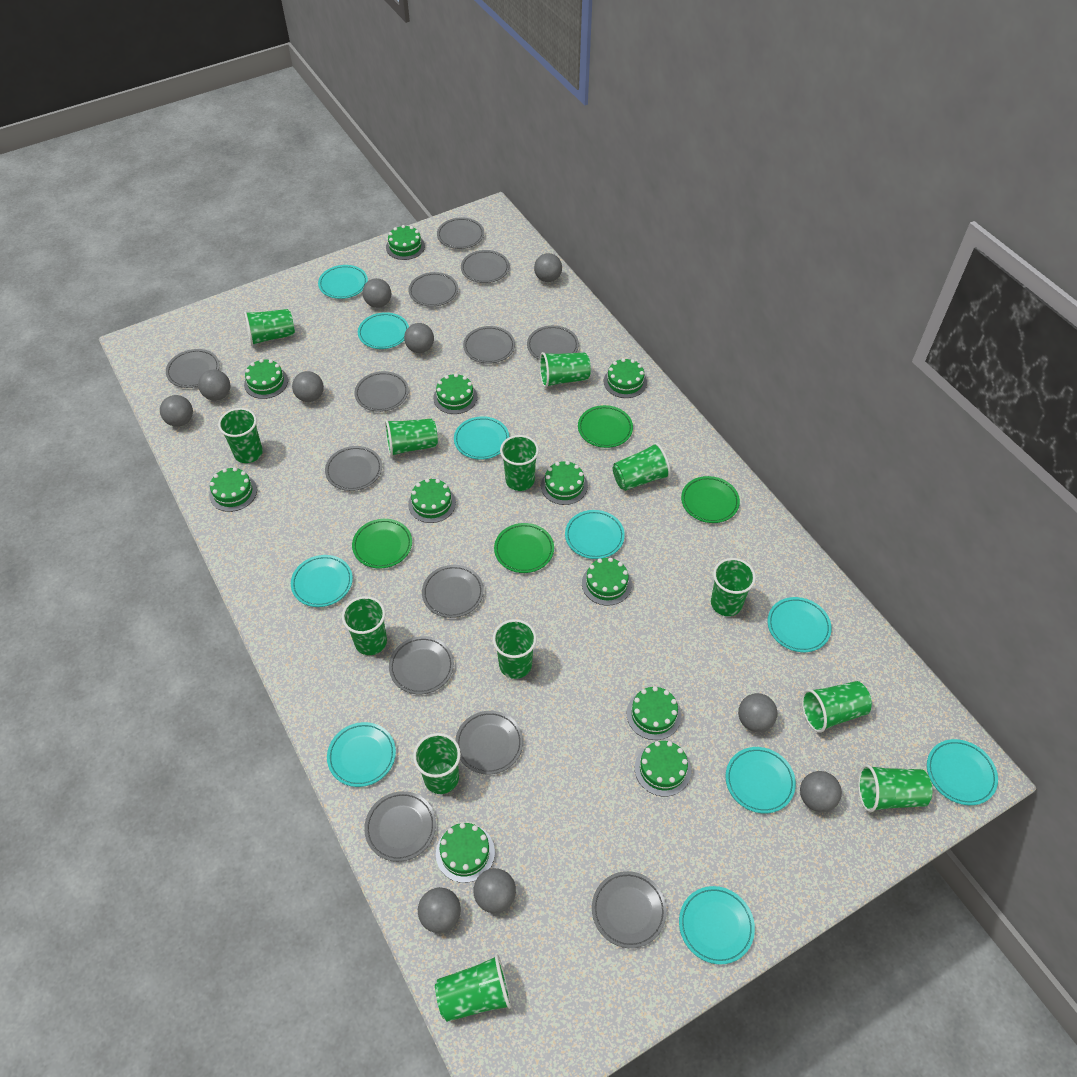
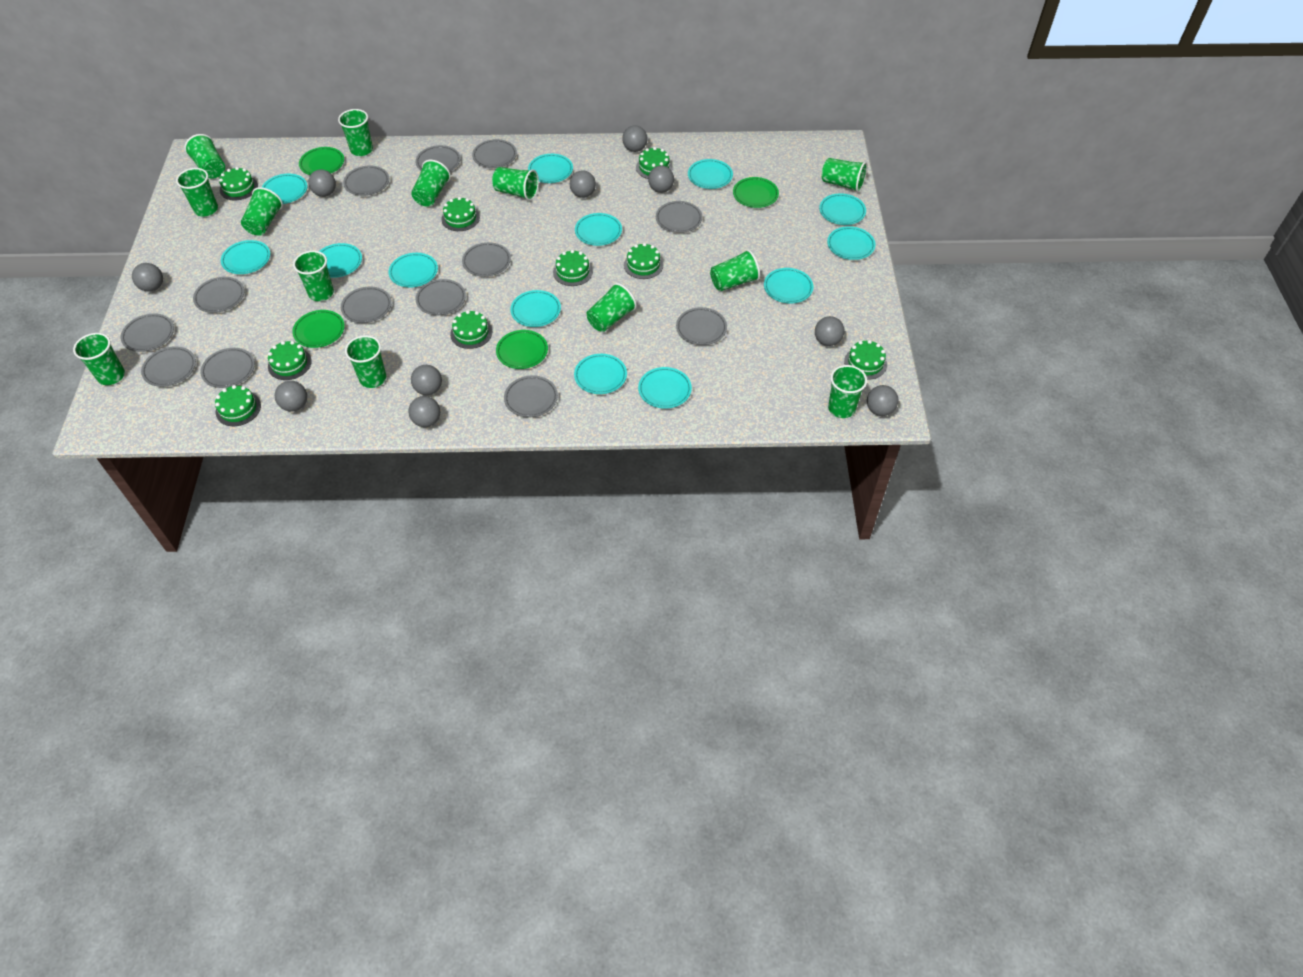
green cake: 11 -> 9
turquoise plate: 10 -> 13

